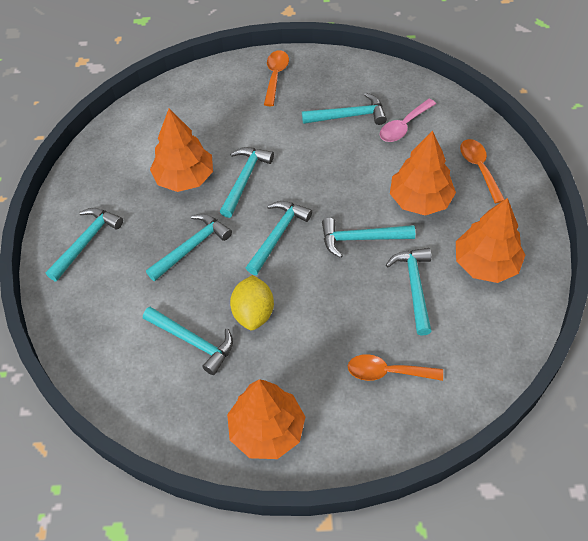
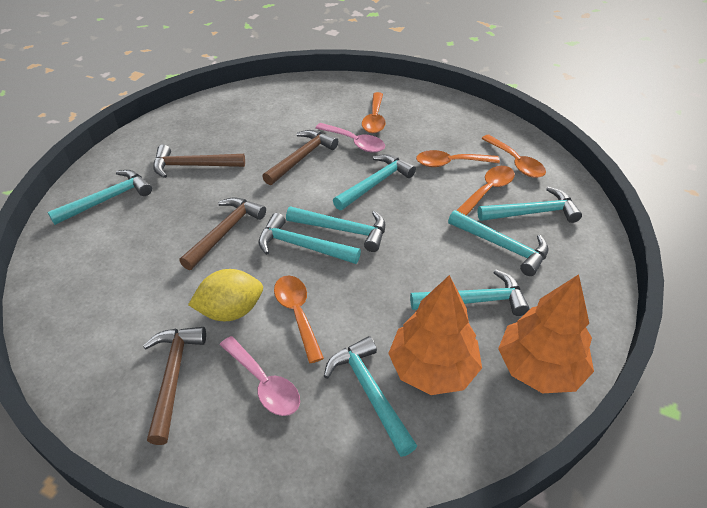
brown hammer: 0 -> 4
orange spoon: 3 -> 5
orange tree: 4 -> 2
pink spoon: 1 -> 2

